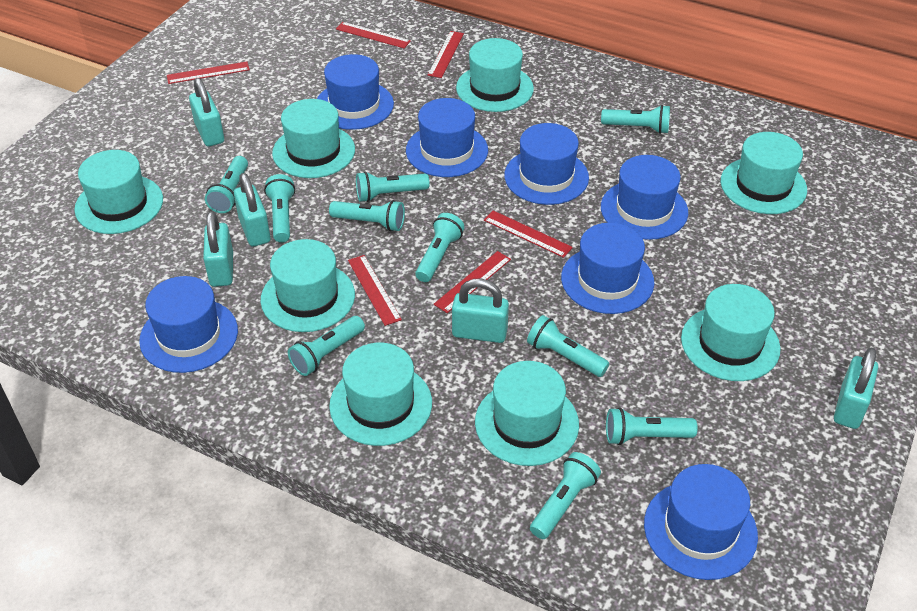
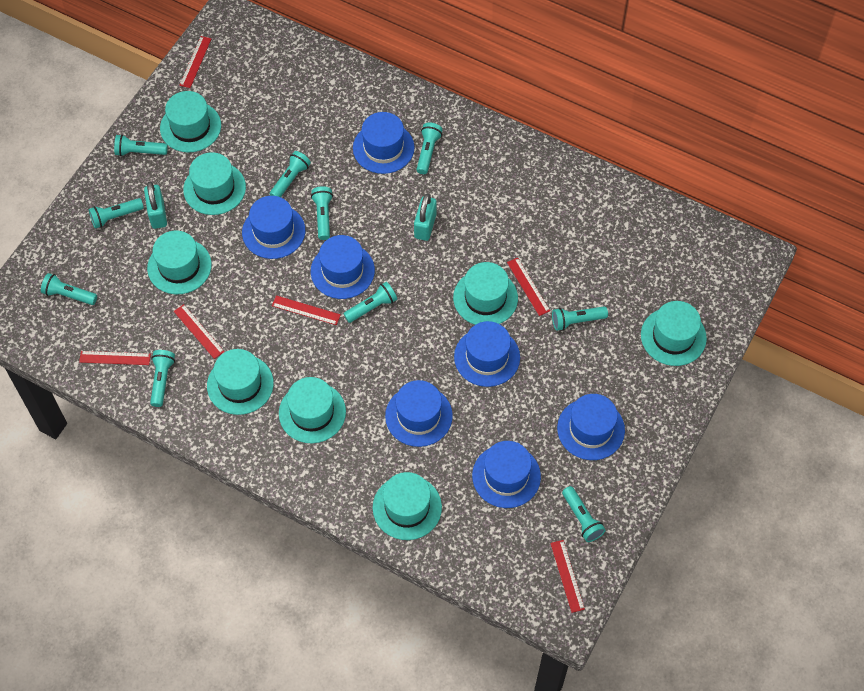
turquoise padlock: 5 -> 2

